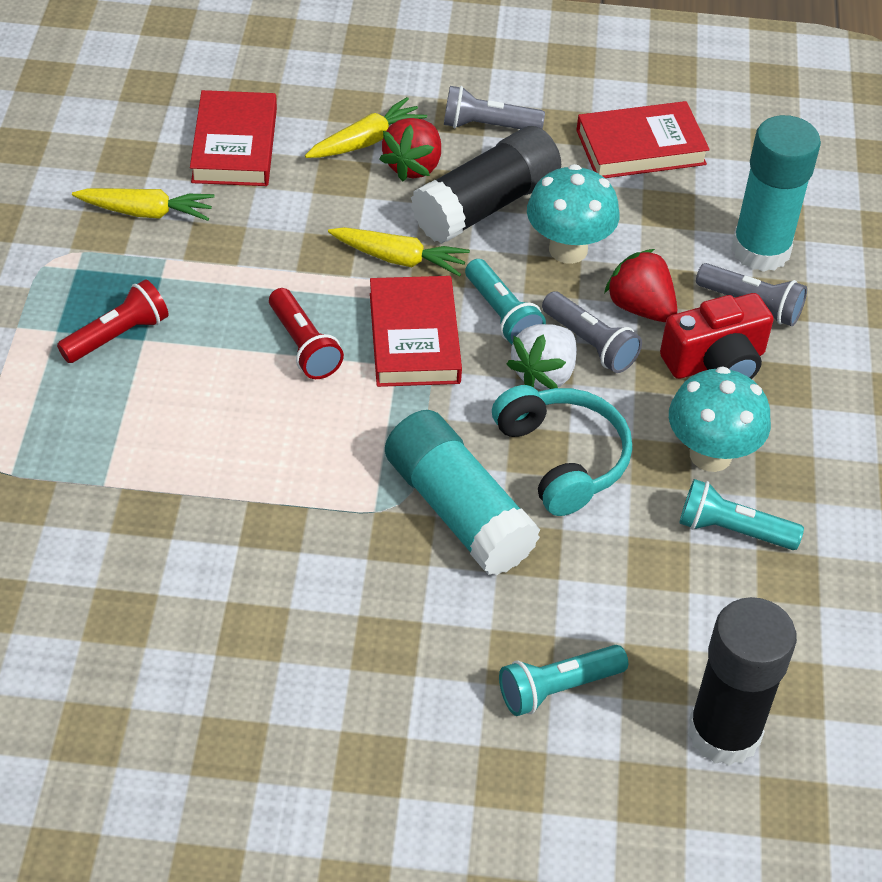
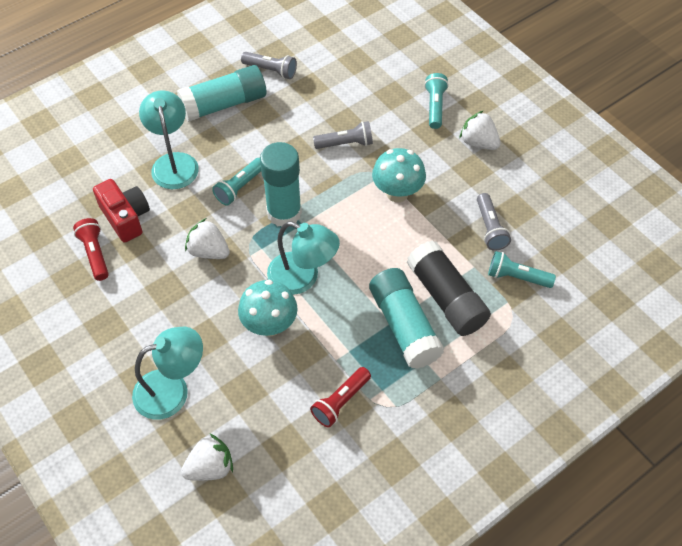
black glue stick: 2 -> 1
red book: 3 -> 0
red strawberry: 2 -> 0
turquoise glue stick: 2 -> 3
turquoise headphones: 1 -> 0
turquoise lamp: 0 -> 3
white strawberry: 1 -> 3
yellow carrot: 3 -> 0

